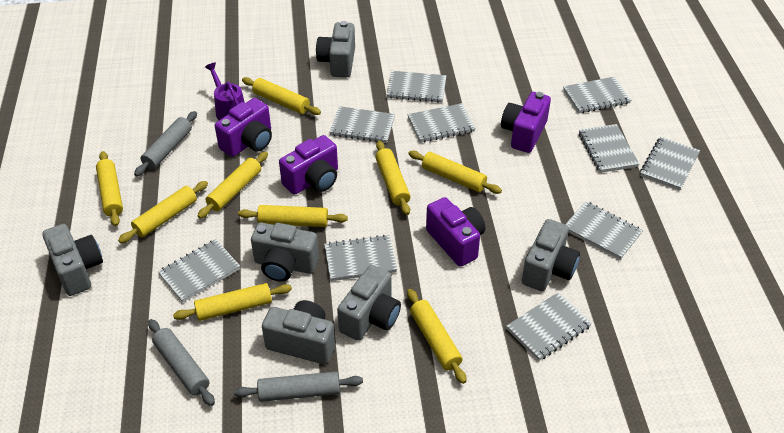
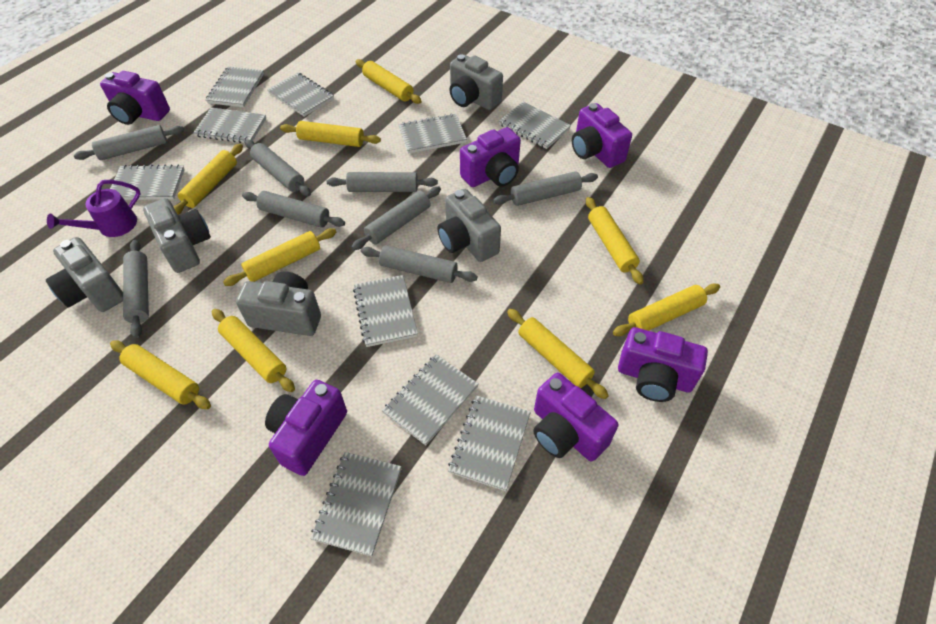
grey camera: 6 -> 5
grey rolling pin: 3 -> 8
purple camera: 4 -> 6

